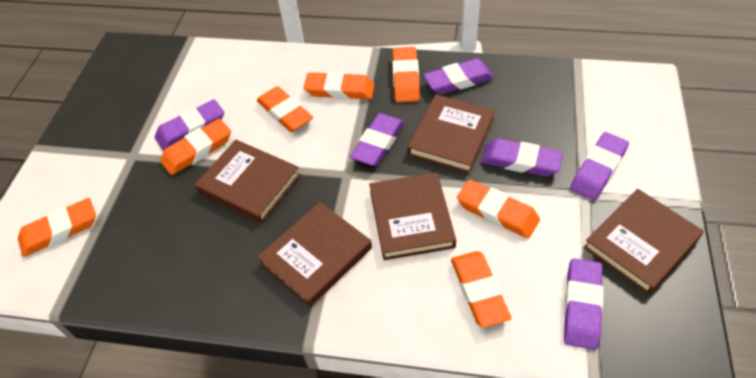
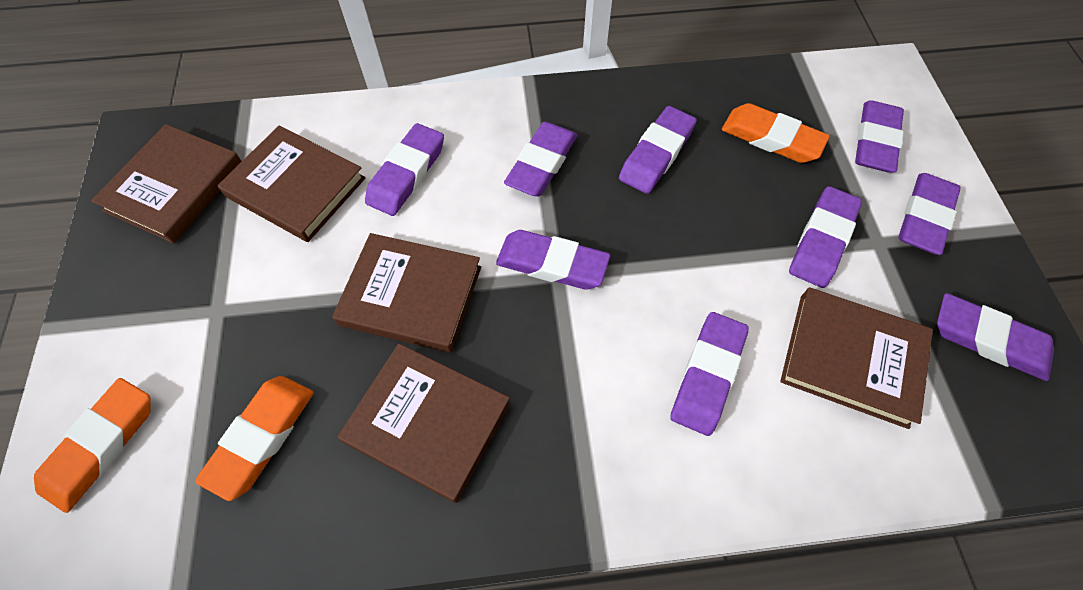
orange eraser: 7 -> 3
purple eraser: 6 -> 9

